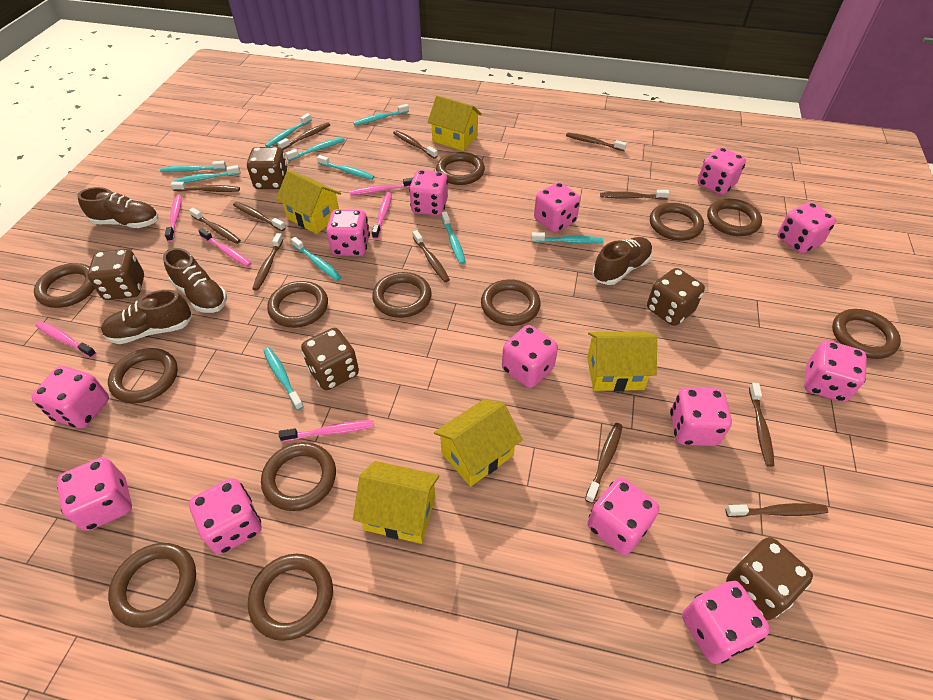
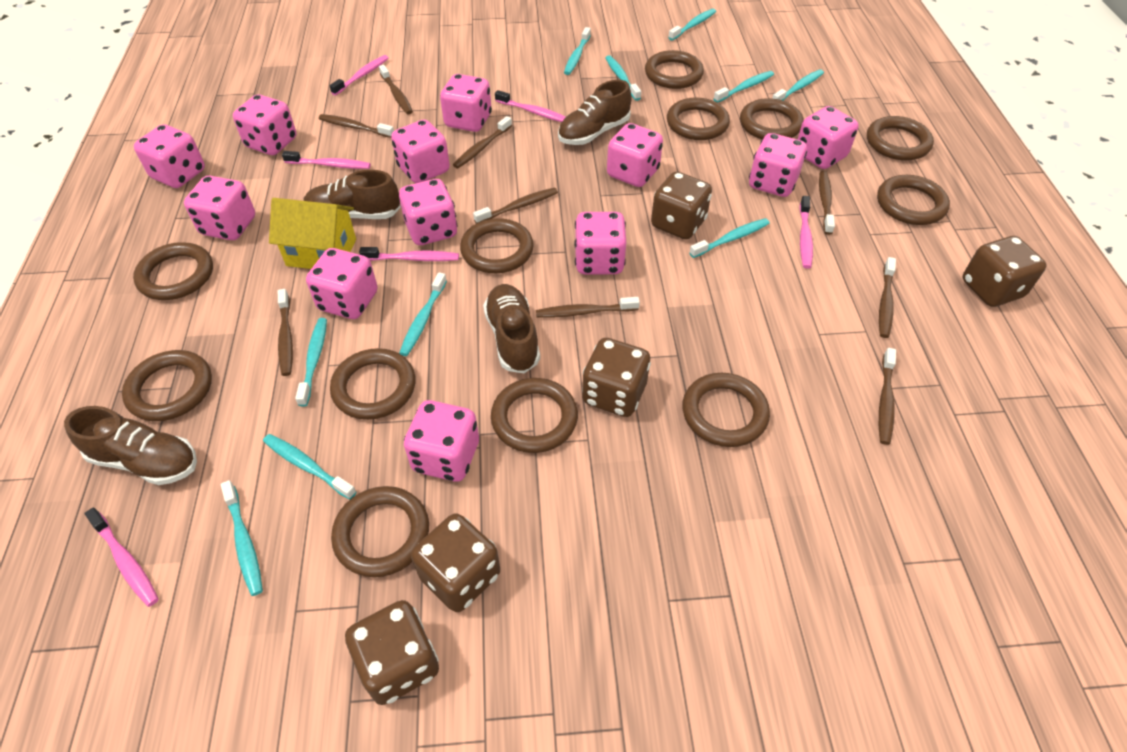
brown toothbrush: 12 -> 9
pink dice: 13 -> 12
yellow house: 5 -> 1

